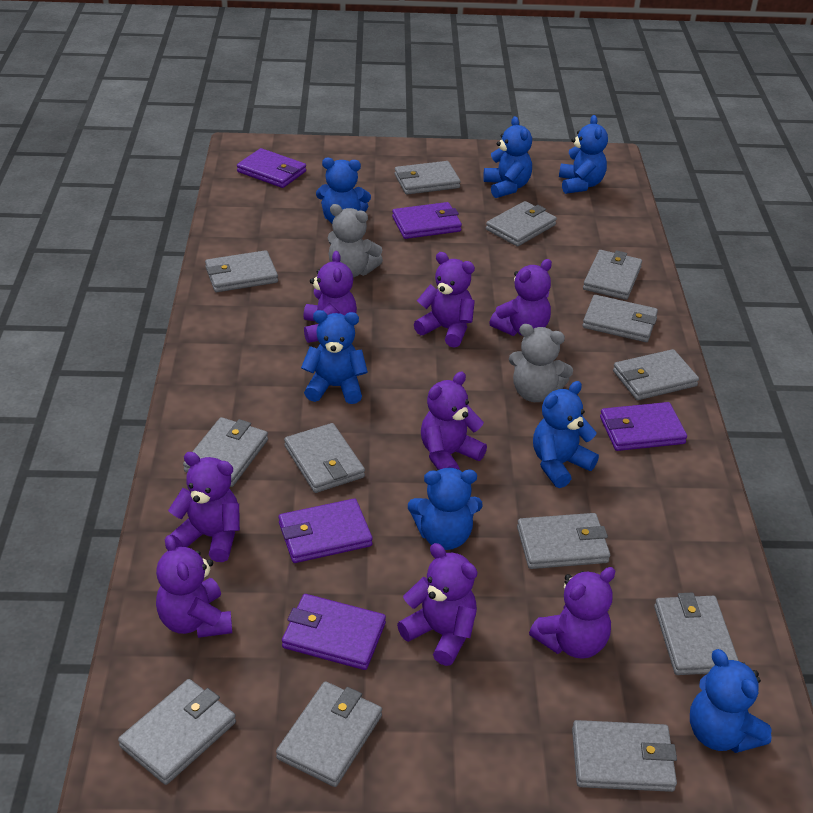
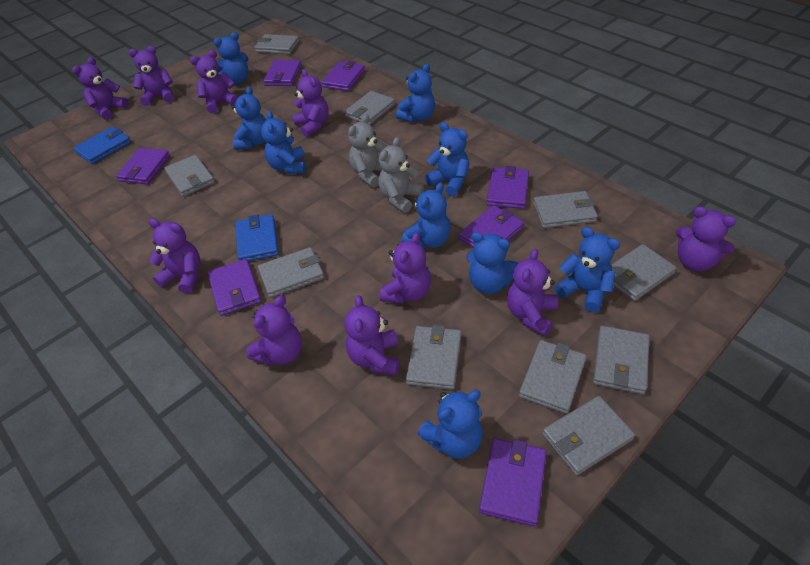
blue teddy bear: 7 -> 9
blue wallet: 0 -> 2
grey wallet: 13 -> 10
purple teddy bear: 8 -> 10
purple wallet: 5 -> 7

